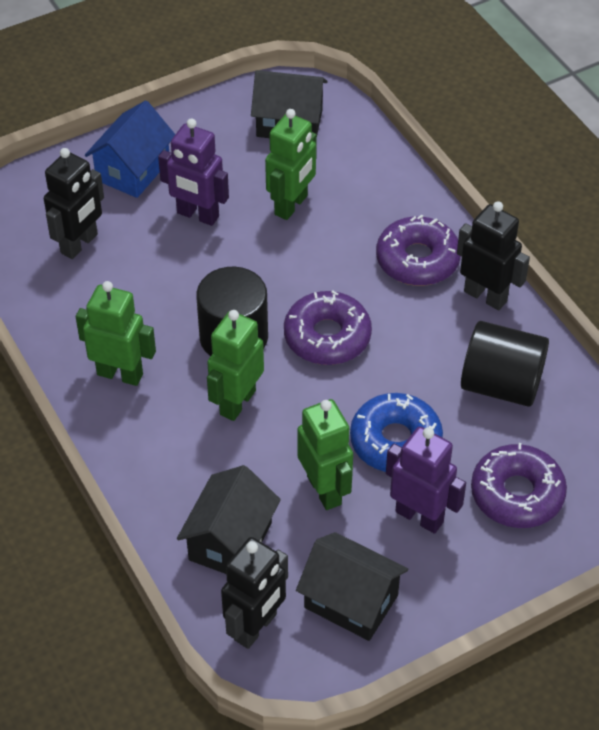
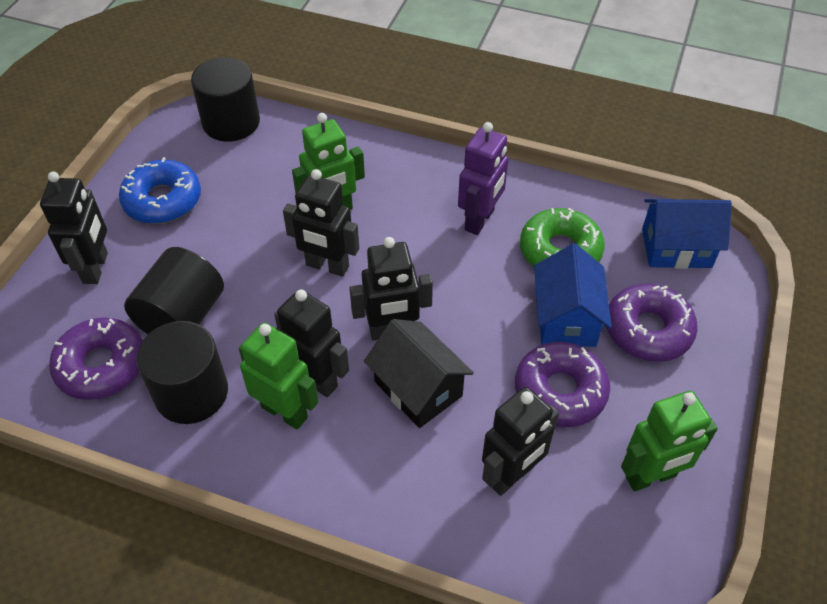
black cylinder: 2 -> 3
black house: 3 -> 1
black robot: 3 -> 5
blue house: 1 -> 2
green donut: 0 -> 1
green robot: 4 -> 3
purple robot: 2 -> 1

